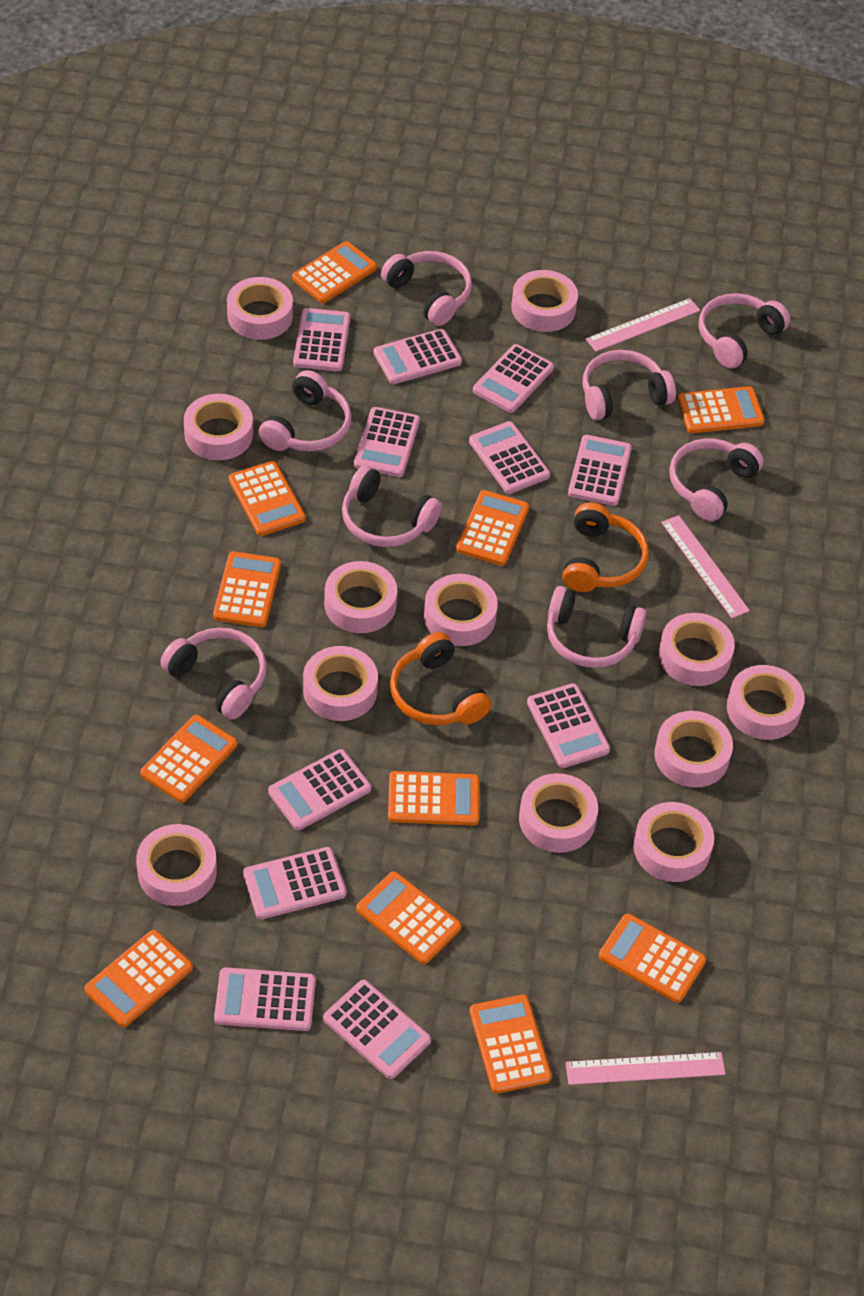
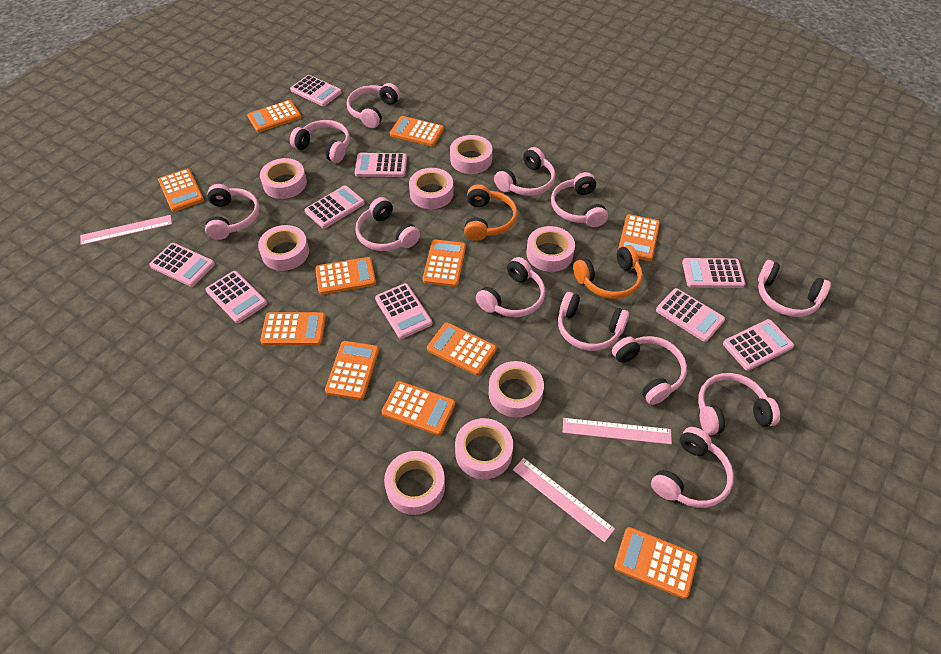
pink calculator: 11 -> 9
pink headphones: 8 -> 12
pink tape: 12 -> 8

